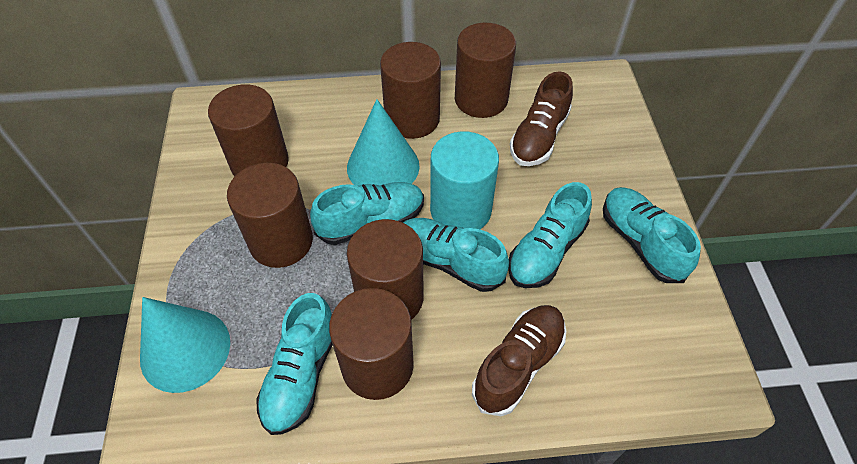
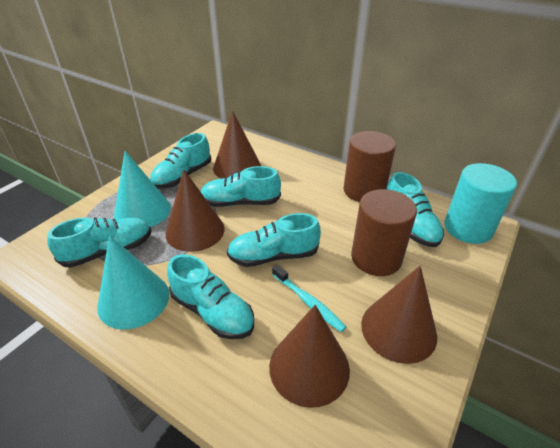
brown cone: 0 -> 4
brown cylinder: 6 -> 2
brown shoe: 2 -> 0
turquoise shoe: 5 -> 6
turquoise toothbrush: 0 -> 1

